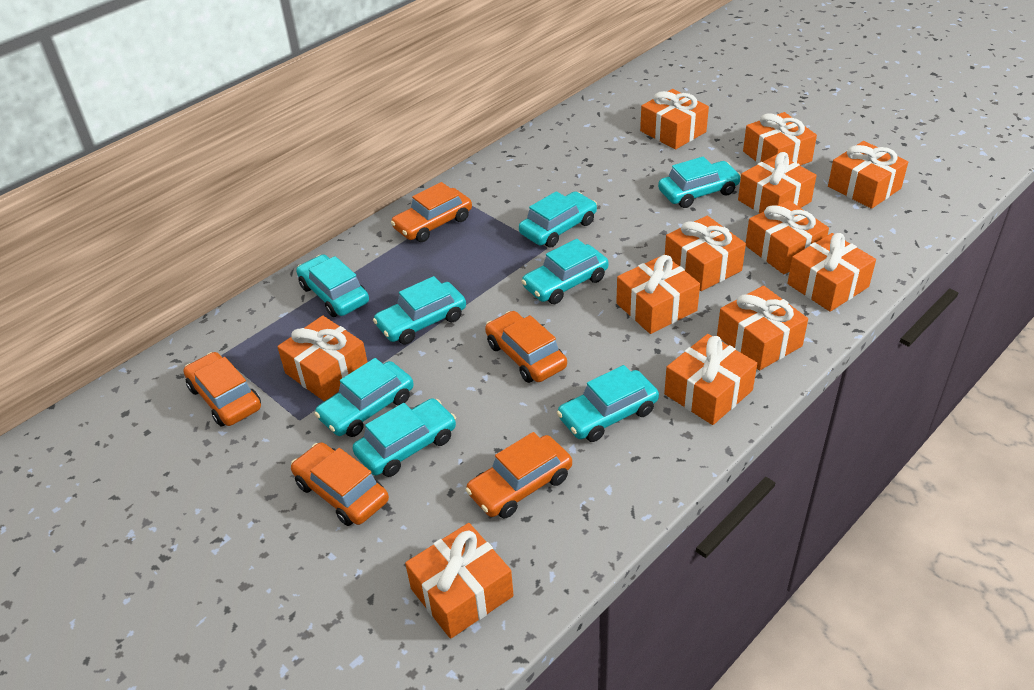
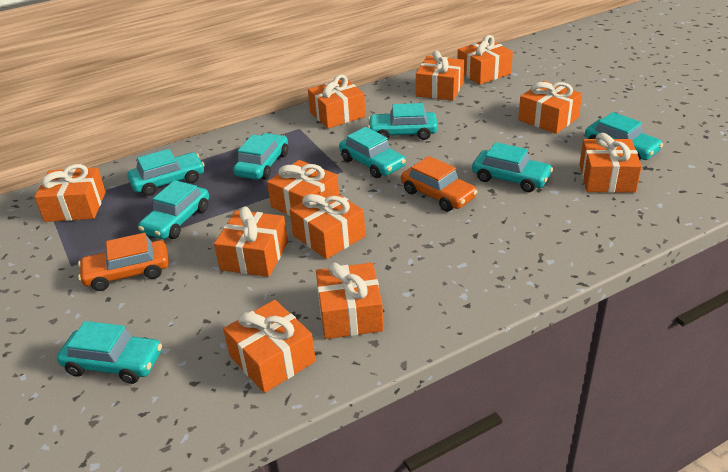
orange car: 5 -> 2
orange gift: 12 -> 11

